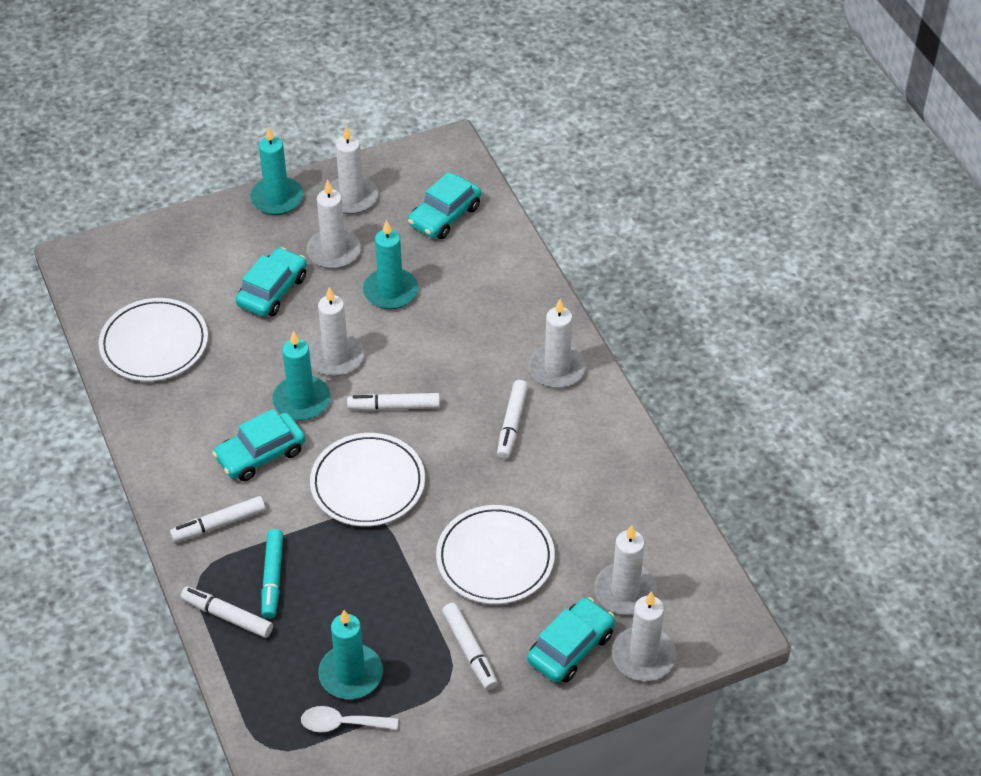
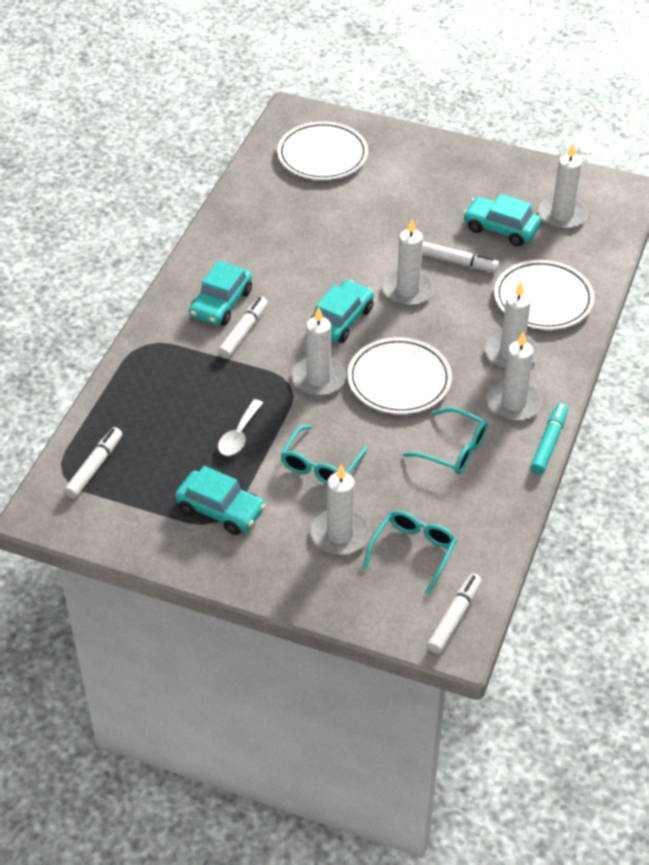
turquoise candle: 4 -> 0
turquoise glasses: 0 -> 3
white marker: 5 -> 4

